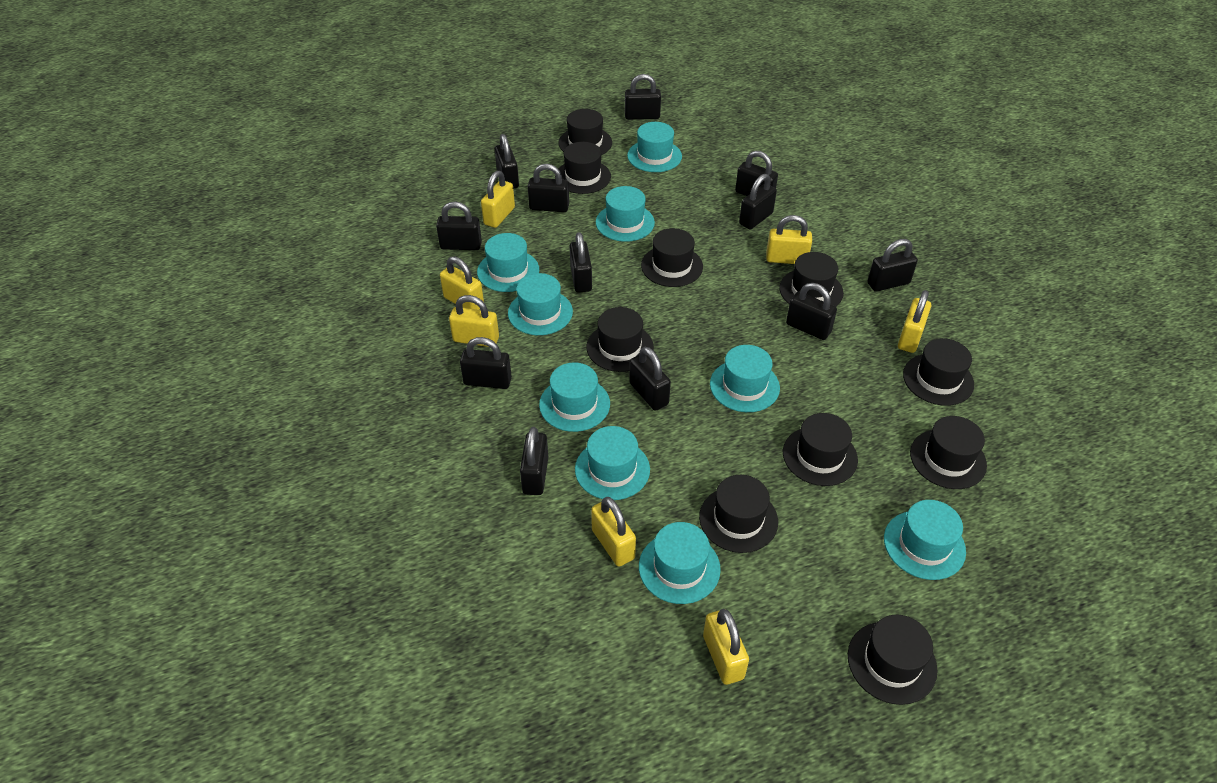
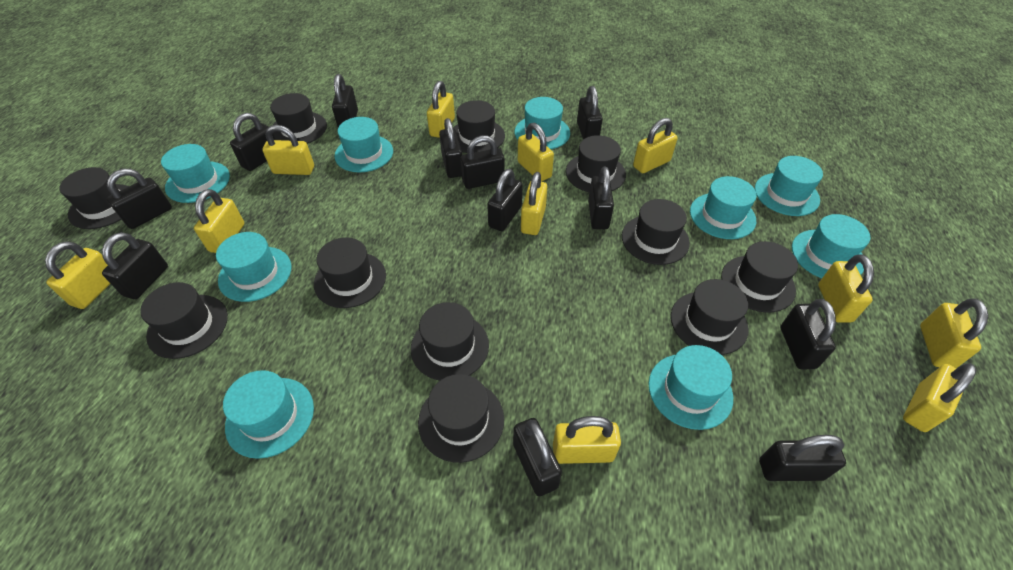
black hat: 10 -> 11
yellow padlock: 7 -> 11

